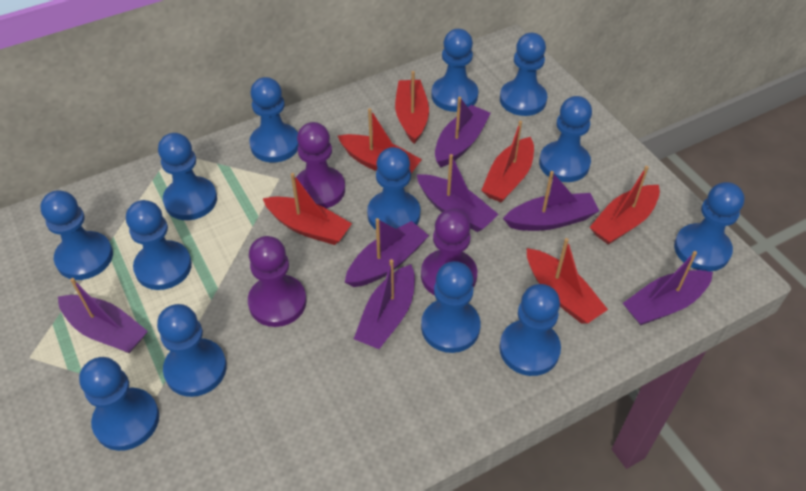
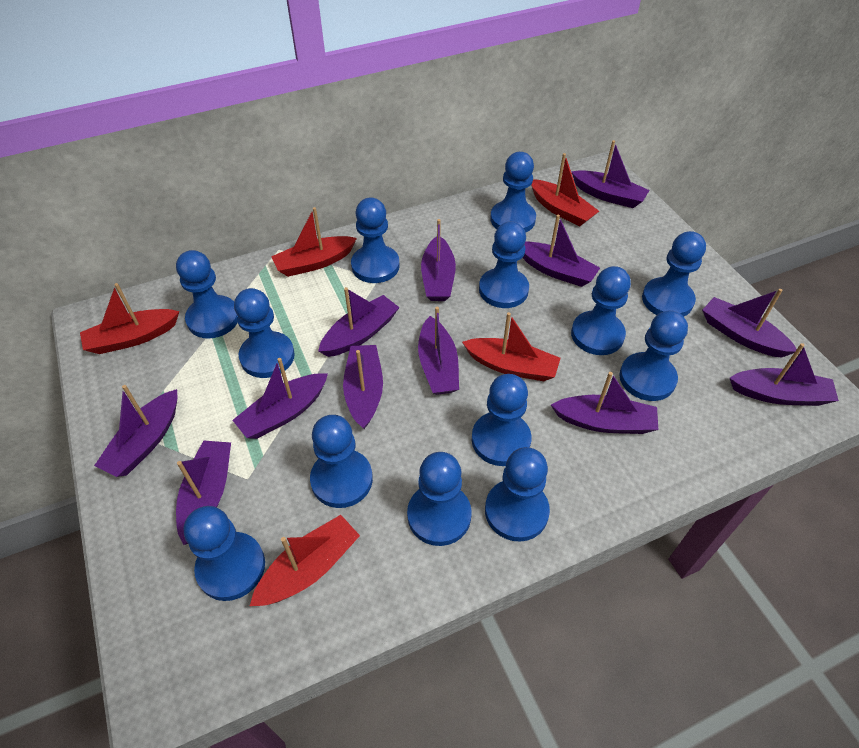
purple boat: 7 -> 12
purple pawn: 3 -> 0
red boat: 6 -> 5

